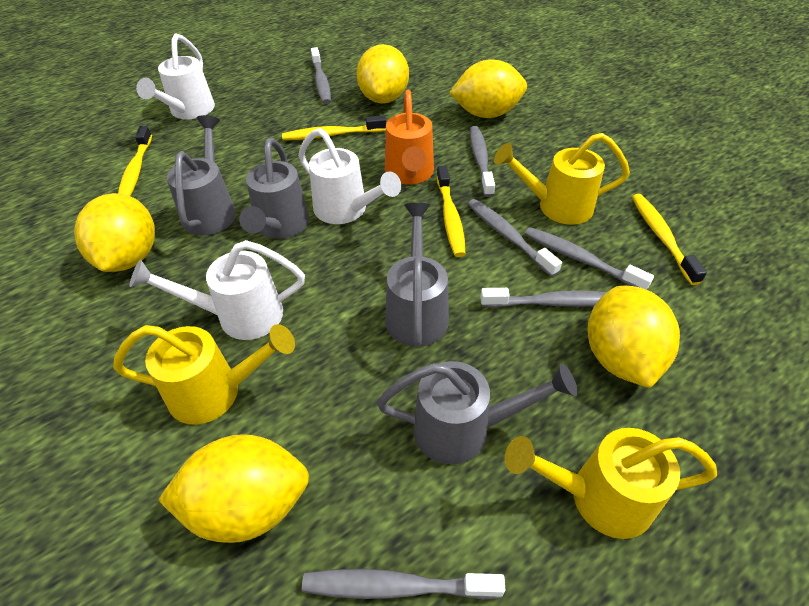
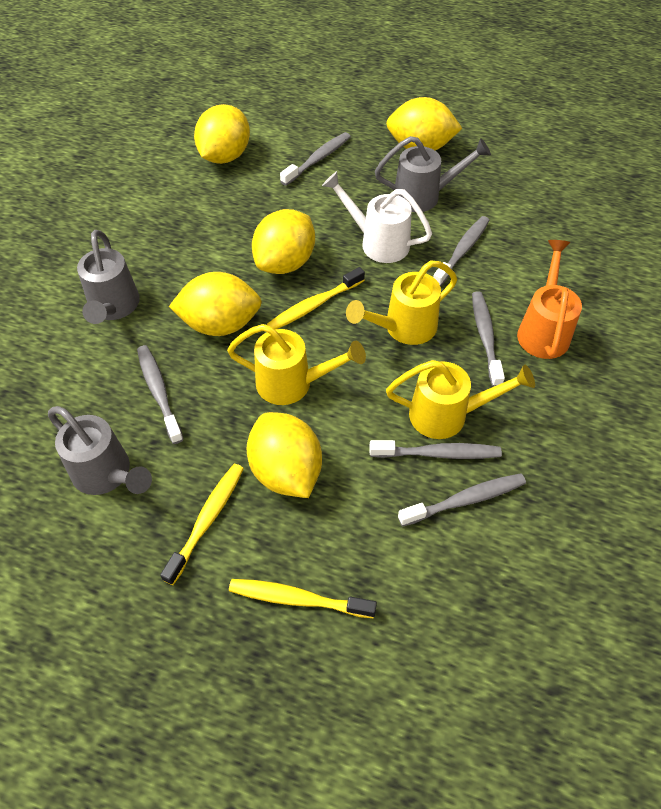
grey watering can: 4 -> 3
white watering can: 3 -> 1
yellow toothbrush: 4 -> 3

